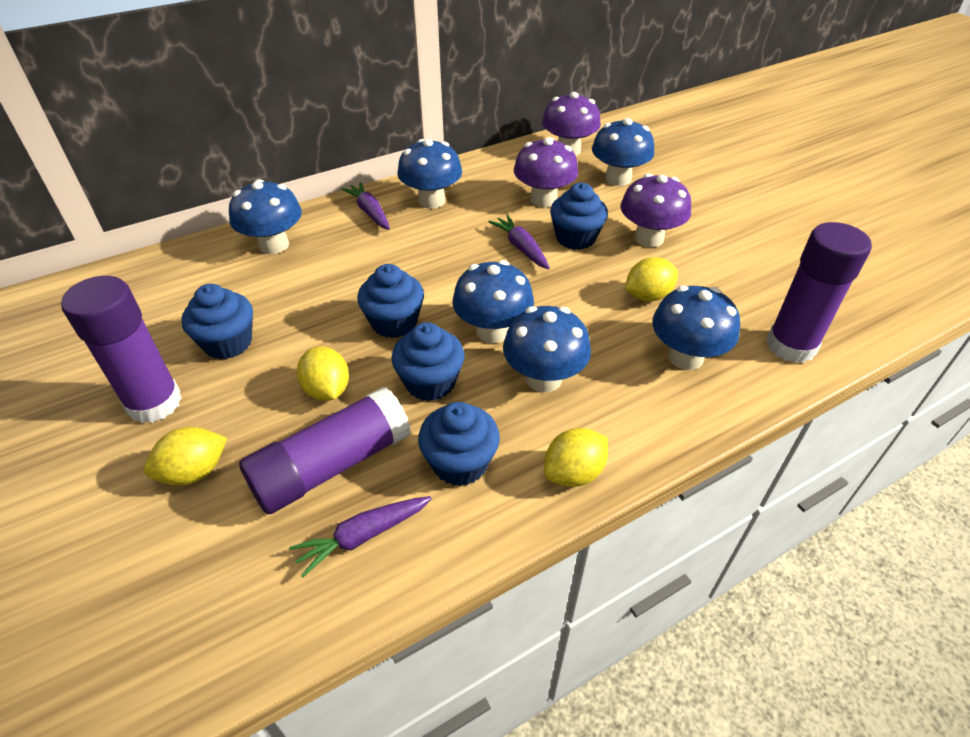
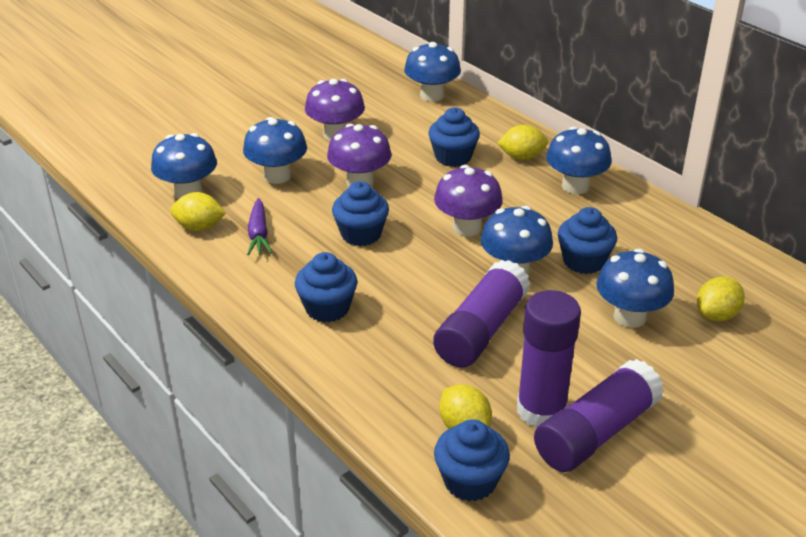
purple carrot: 3 -> 1

